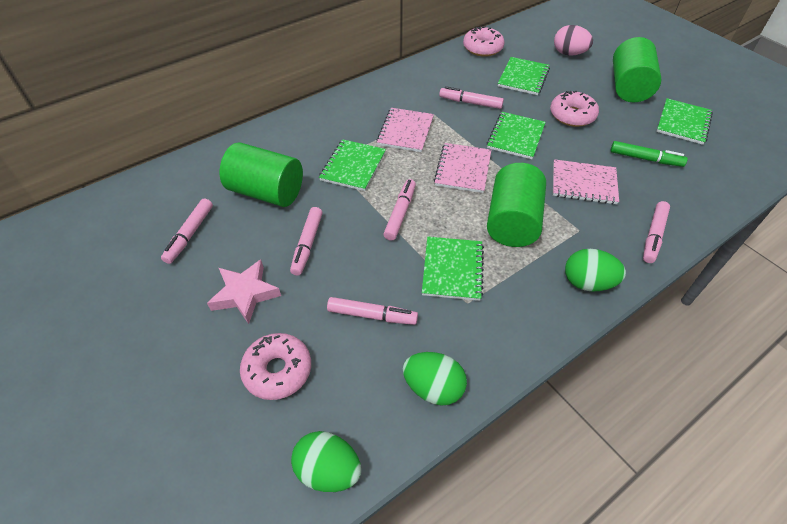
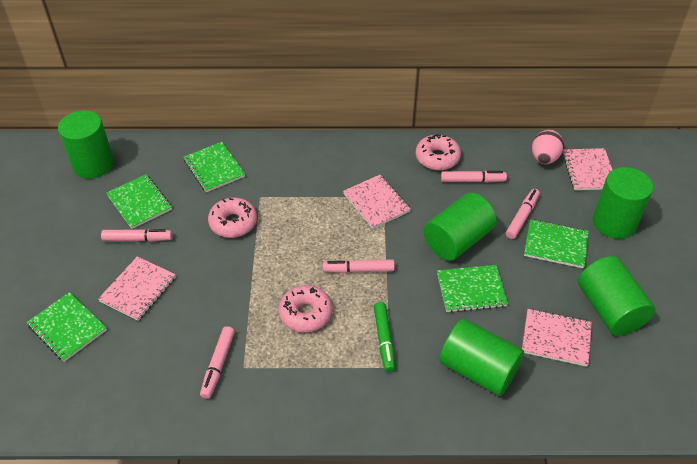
green cylinder: 3 -> 5
green egg: 3 -> 0
pink marker: 6 -> 5
pink notebook: 3 -> 4
pink star: 1 -> 0

